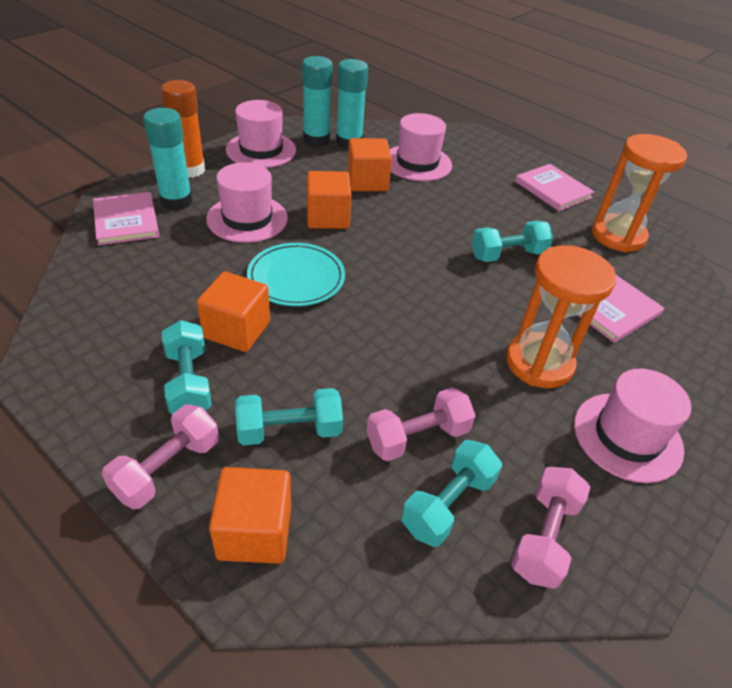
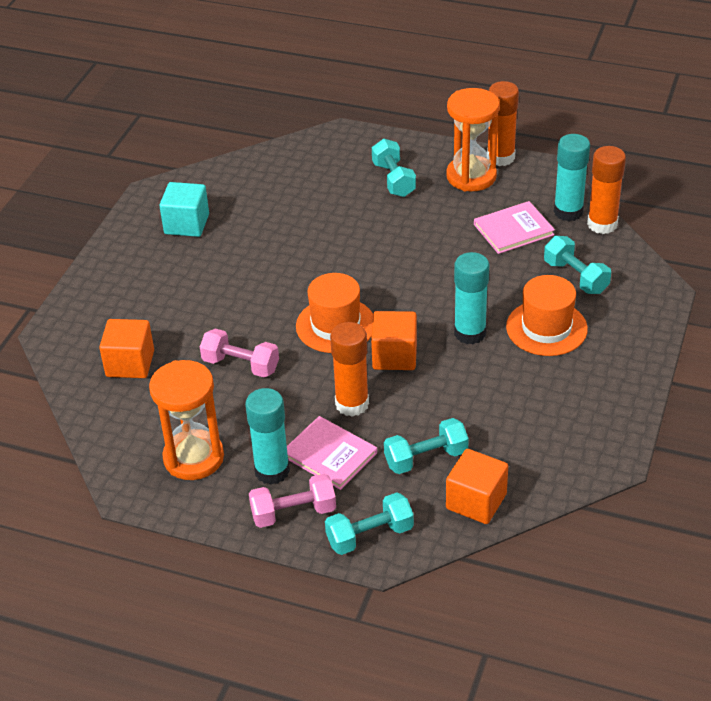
orange cube: 4 -> 3
orange glue stick: 1 -> 3
orange hat: 0 -> 2
pink book: 3 -> 2
pink dumbbell: 3 -> 2
pink hat: 4 -> 0
turquoise cube: 0 -> 1
turquoise plate: 1 -> 0

